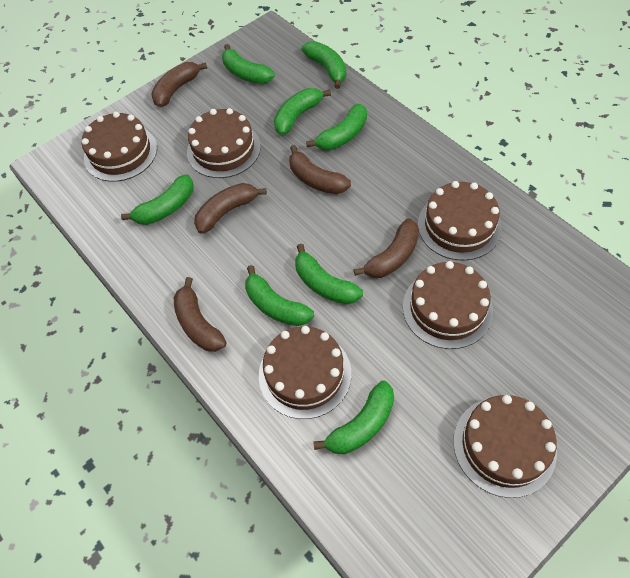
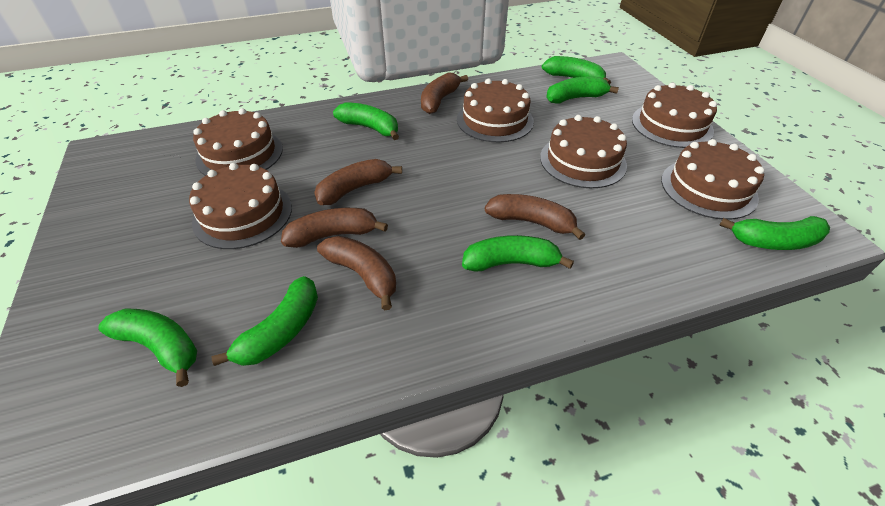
green banana: 8 -> 7

